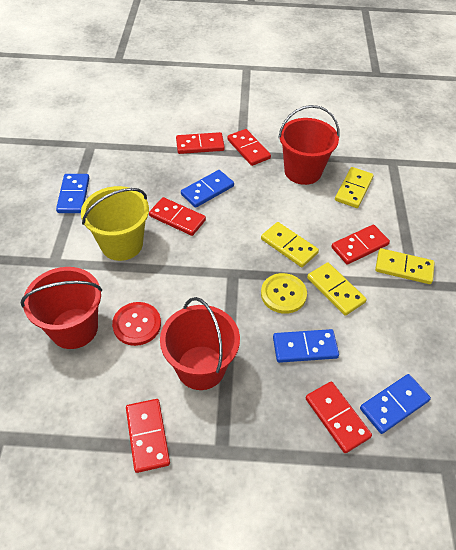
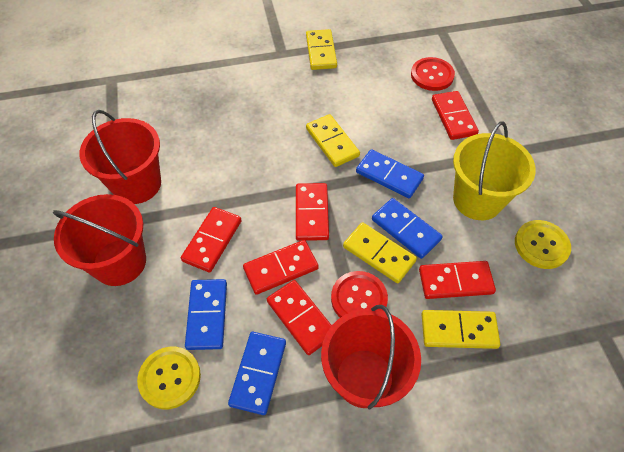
red button: 1 -> 2
yellow button: 1 -> 2

